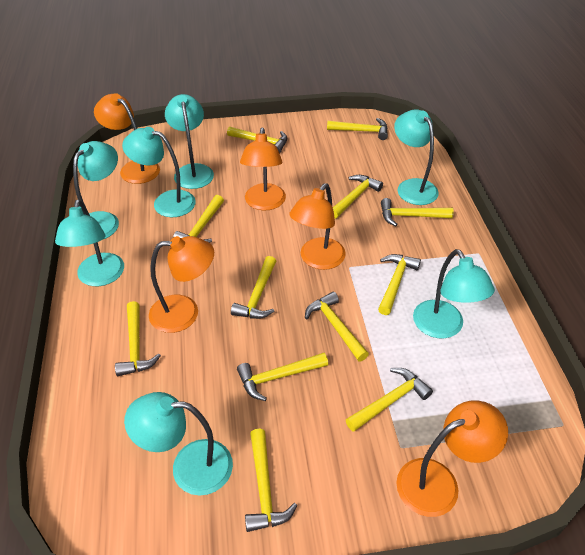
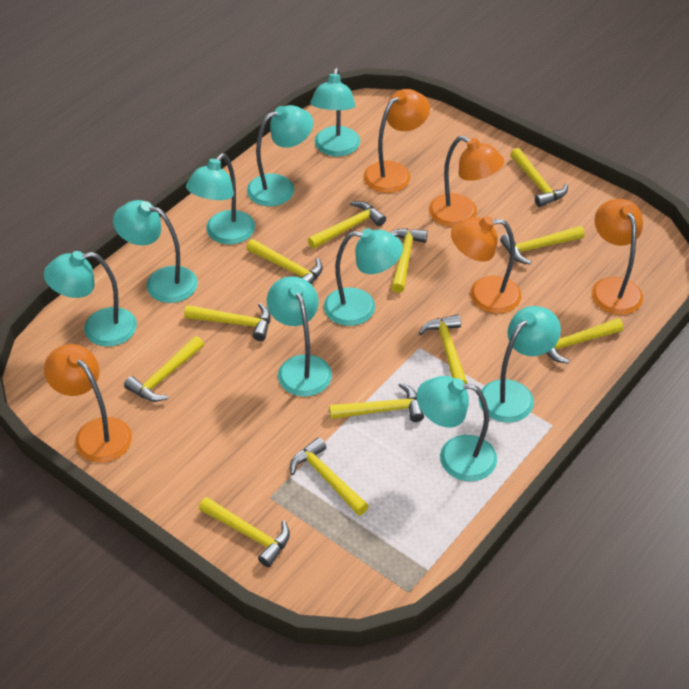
turquoise lamp: 7 -> 9

